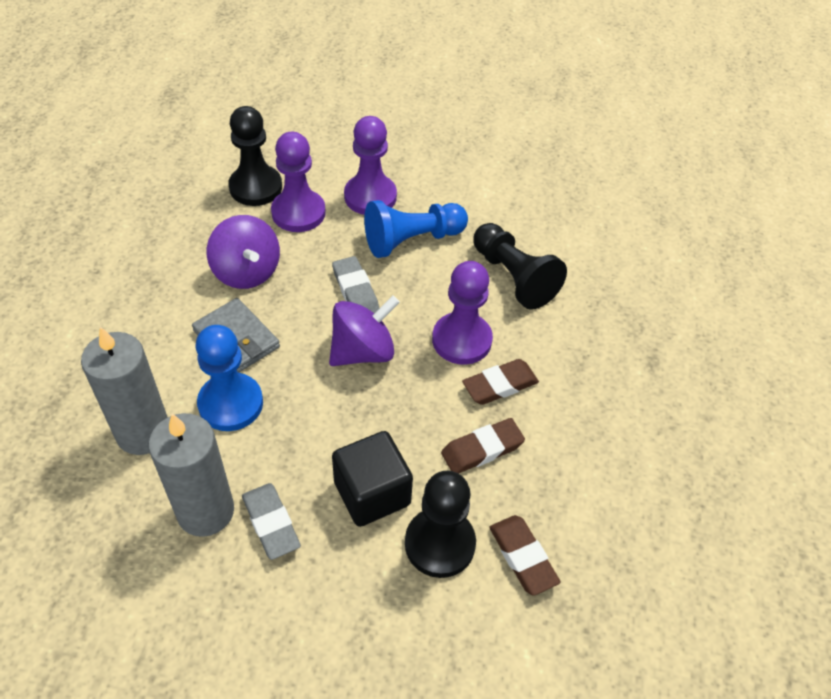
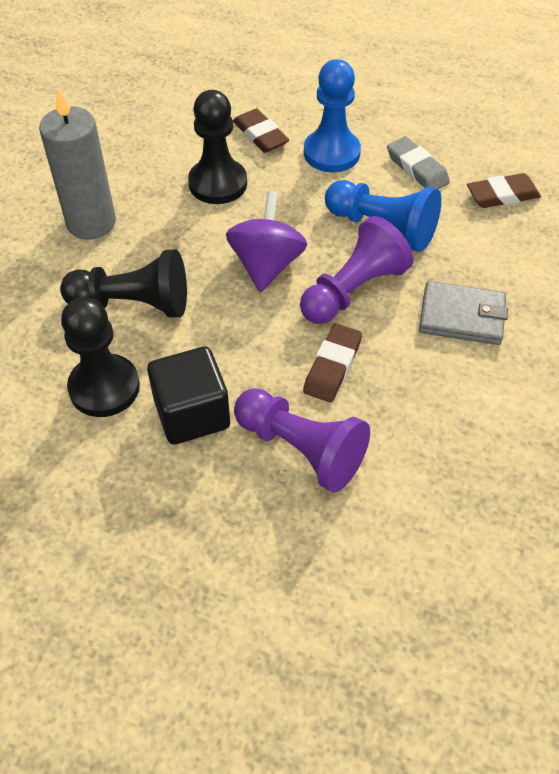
grey candle: 2 -> 1
grey eraser: 2 -> 1
purple pawn: 3 -> 2
purple spinning top: 2 -> 1

